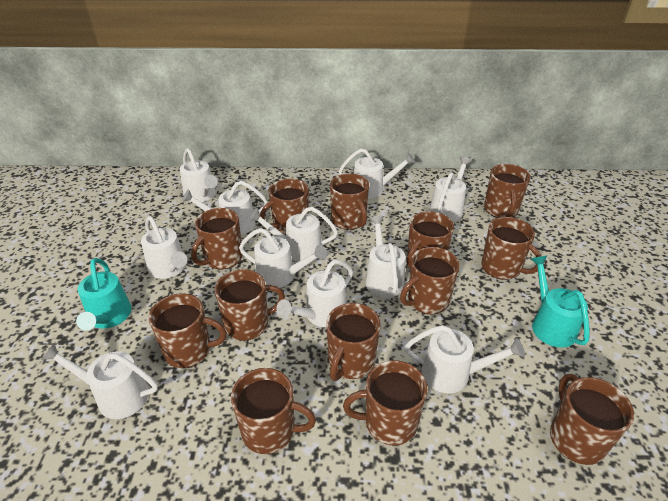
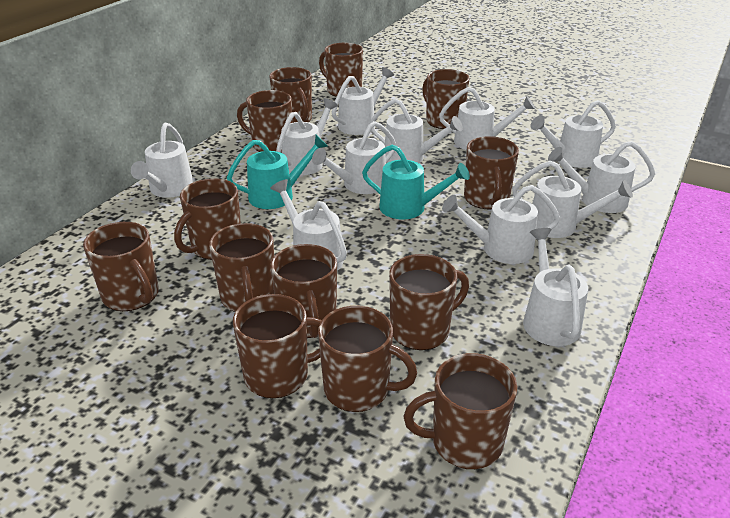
white watering can: 11 -> 12

